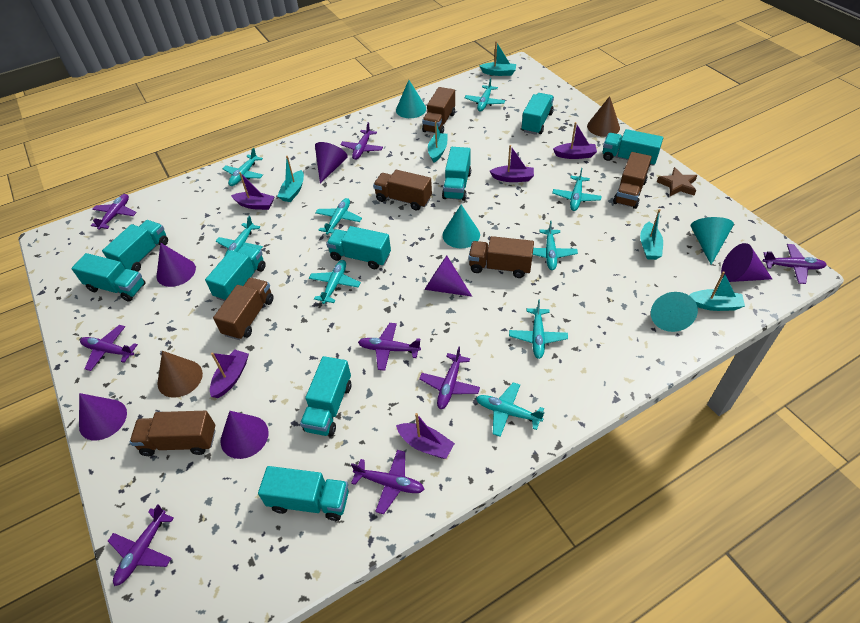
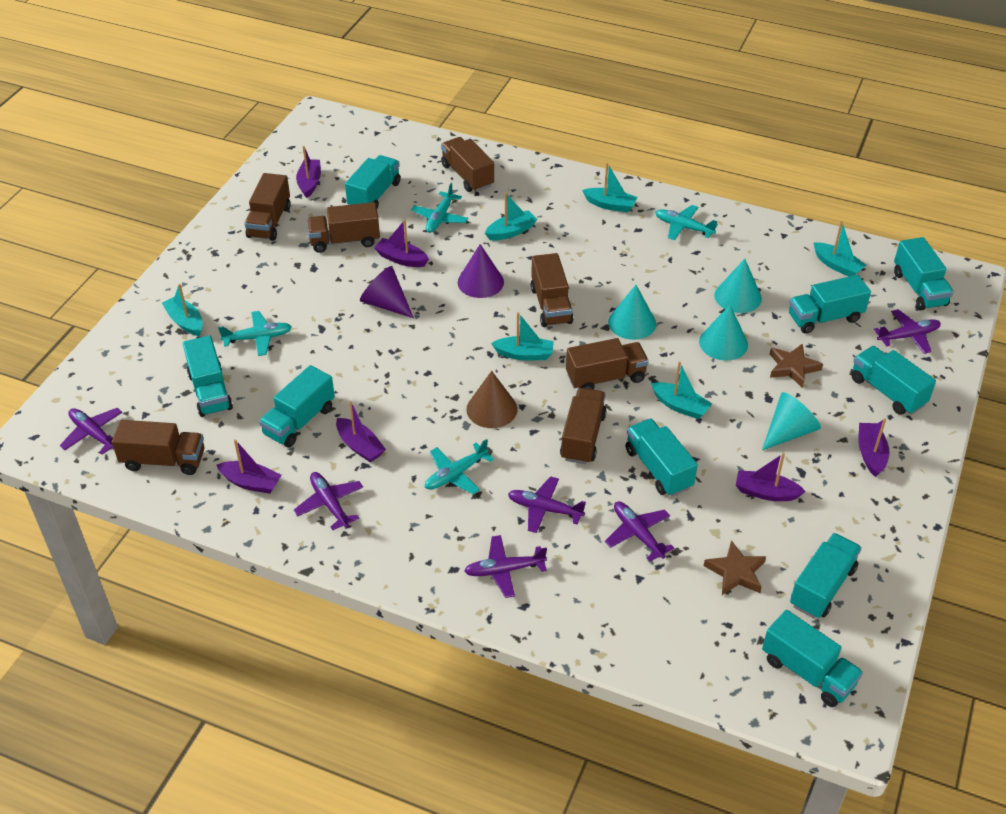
brown cone: 2 -> 1
brown star: 1 -> 2
brown truck: 6 -> 7
purple boat: 5 -> 6
purple cone: 6 -> 2
purple plane: 8 -> 6
turquoise boat: 5 -> 6
turquoise plane: 9 -> 4

